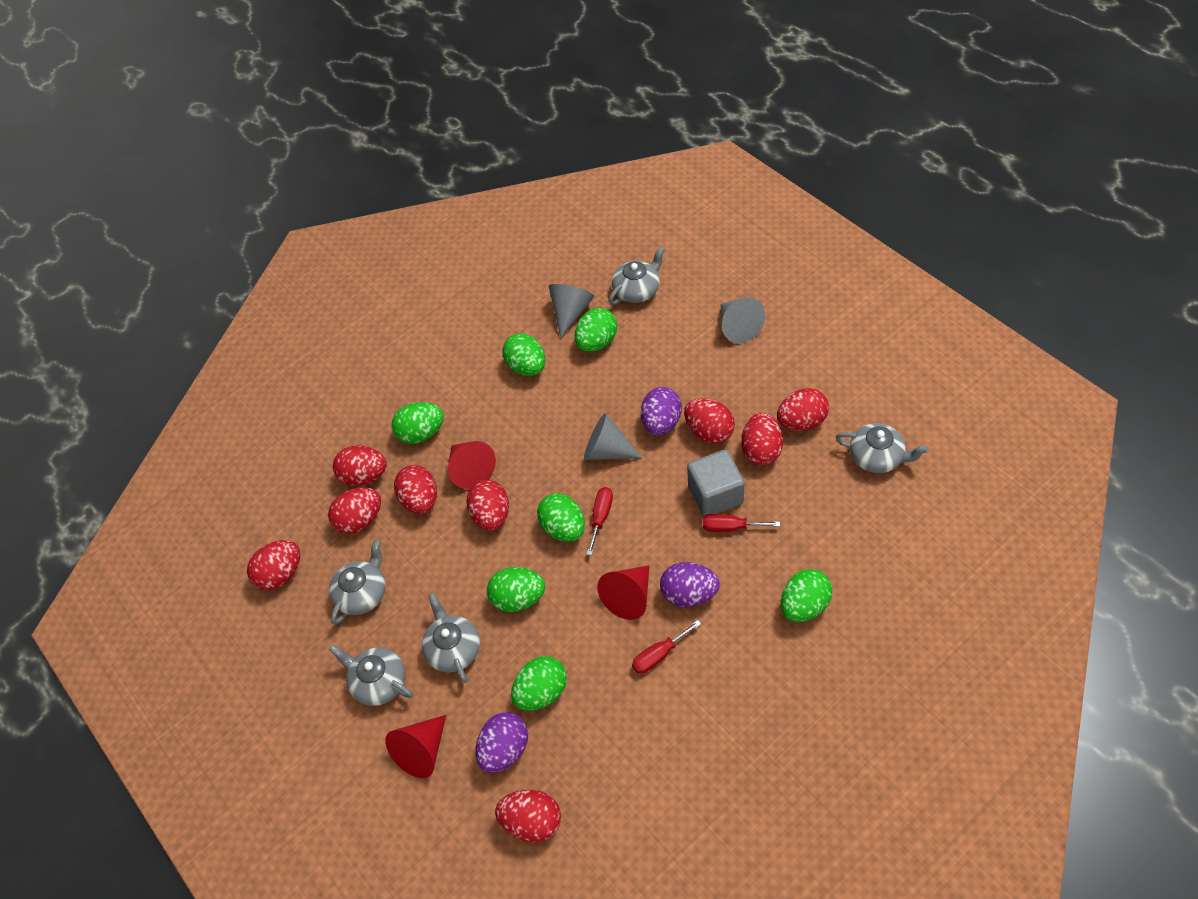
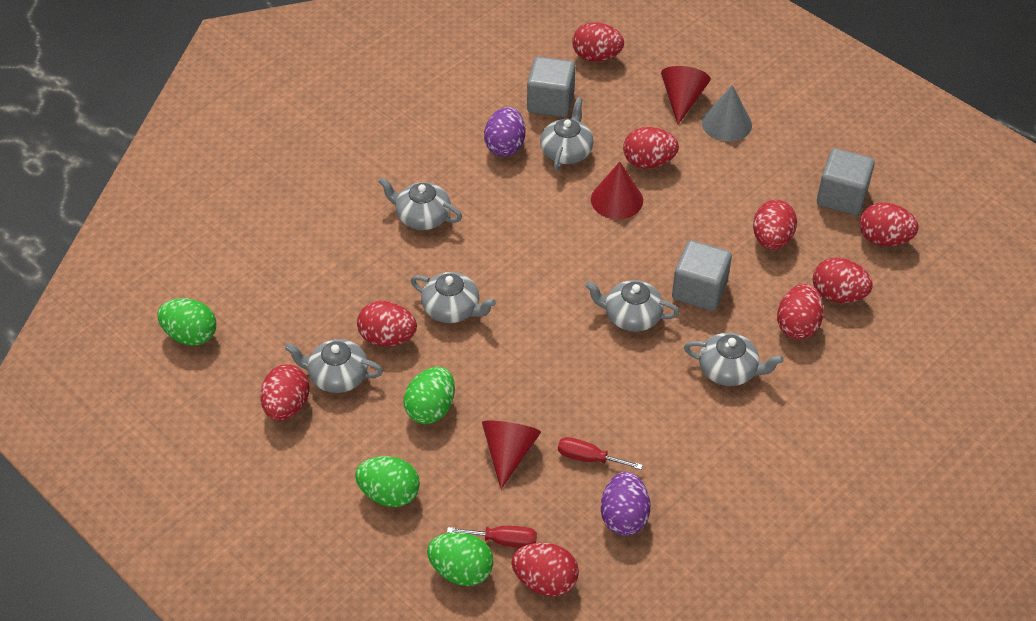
green egg: 7 -> 4
grey cone: 3 -> 1
grey cube: 1 -> 3
grey teapot: 5 -> 6
purple egg: 3 -> 2
red screwdriver: 3 -> 2

